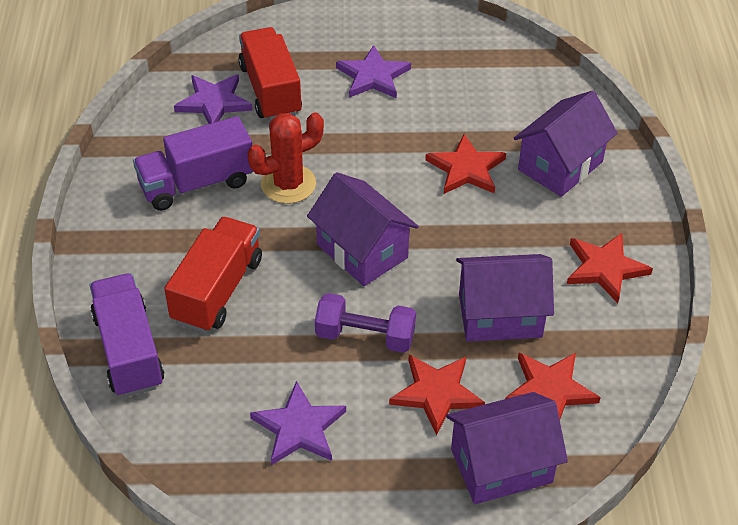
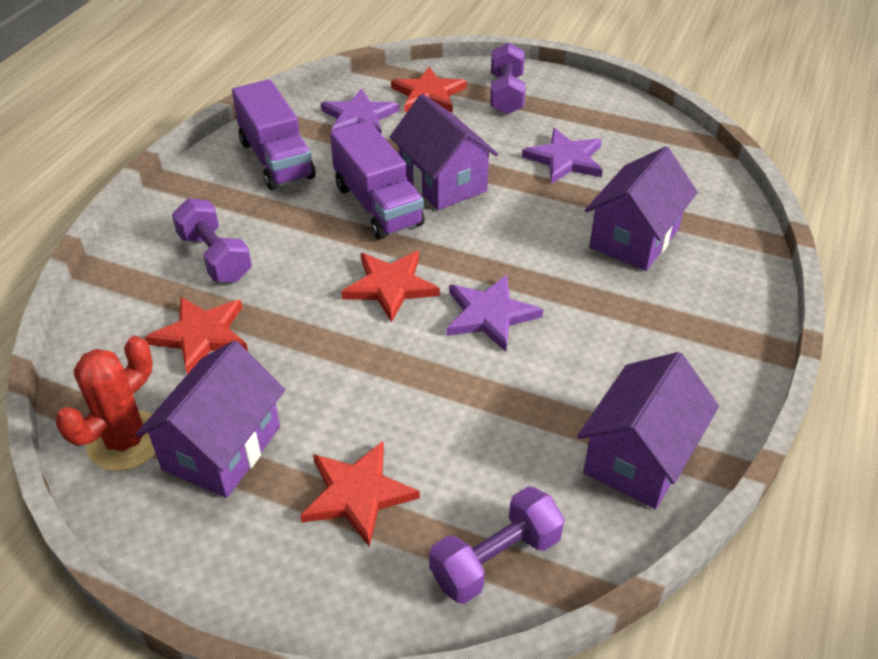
purple dumbbell: 1 -> 3
red truck: 2 -> 0

